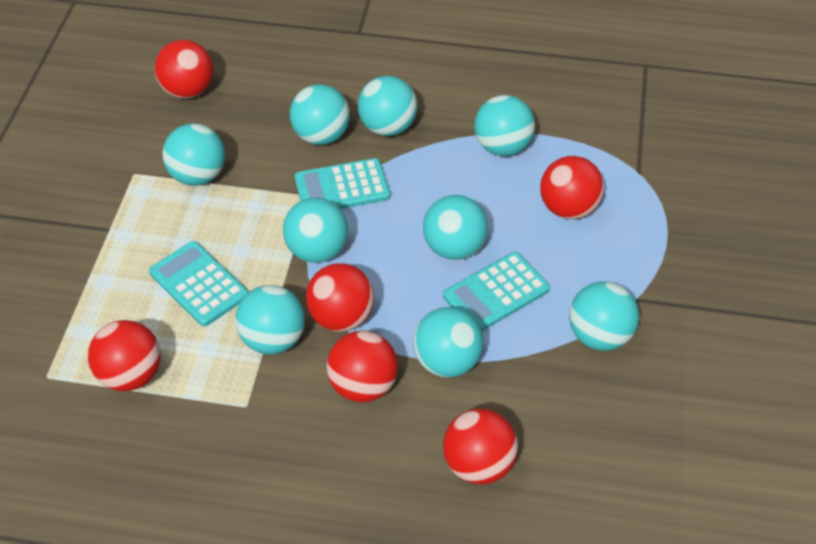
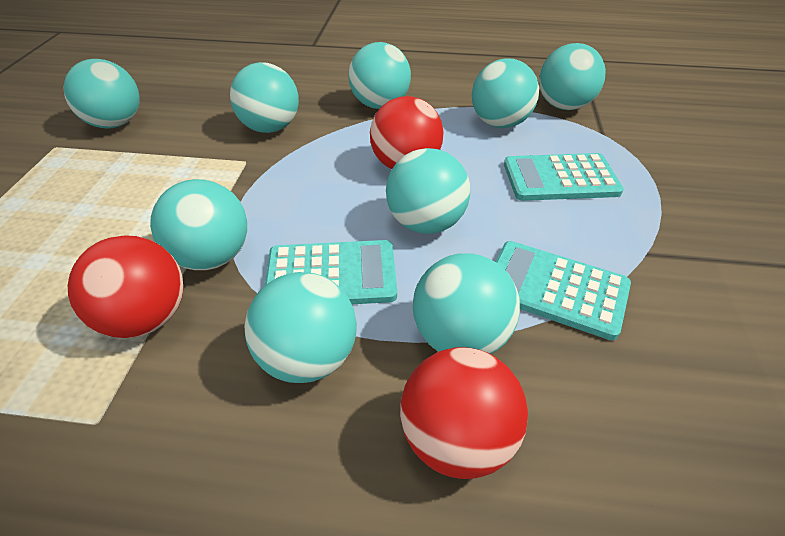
red ball: 6 -> 3

